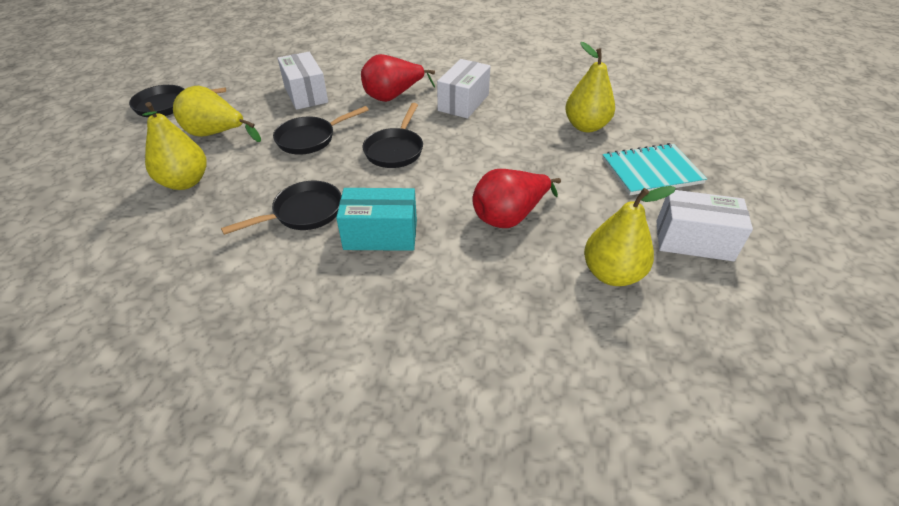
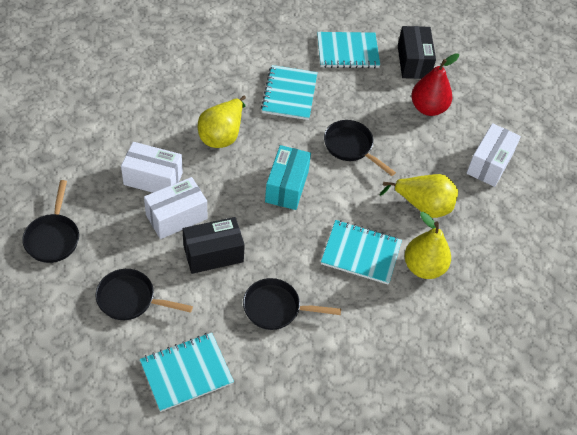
black box: 0 -> 2
red pear: 2 -> 1
turquoise notebook: 1 -> 4
yellow pear: 4 -> 3

